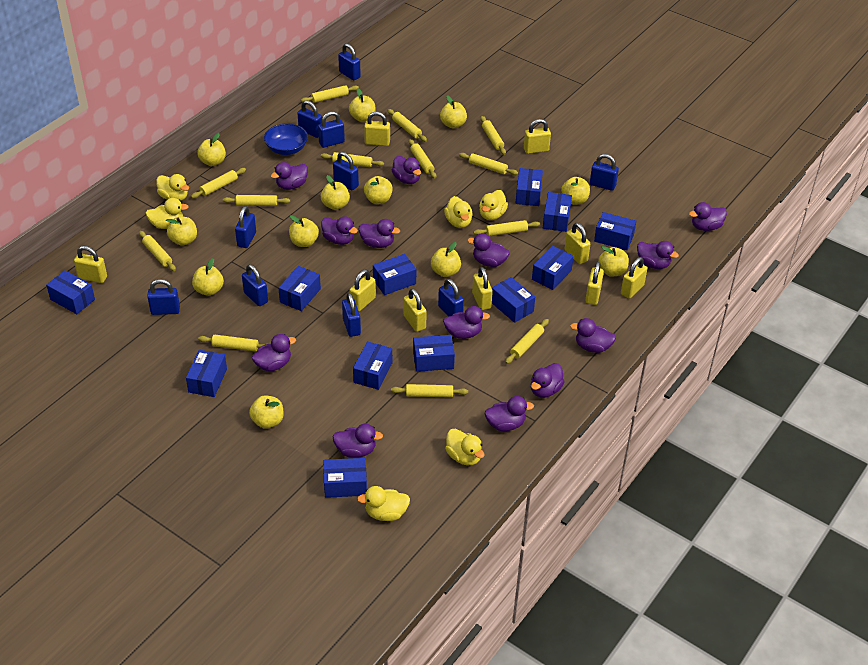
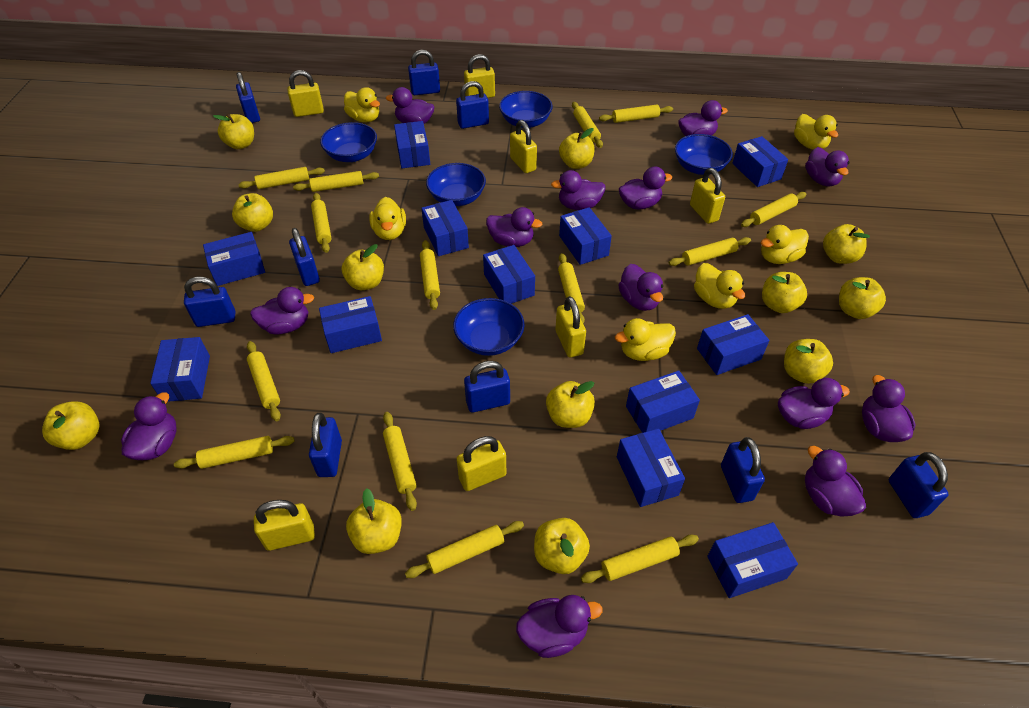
blue bowl: 1 -> 5
blue padlock: 10 -> 9
yellow padlock: 9 -> 7
yellow rolling pin: 13 -> 14

